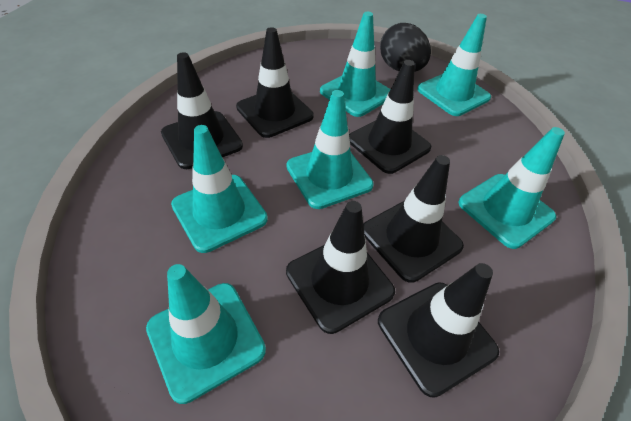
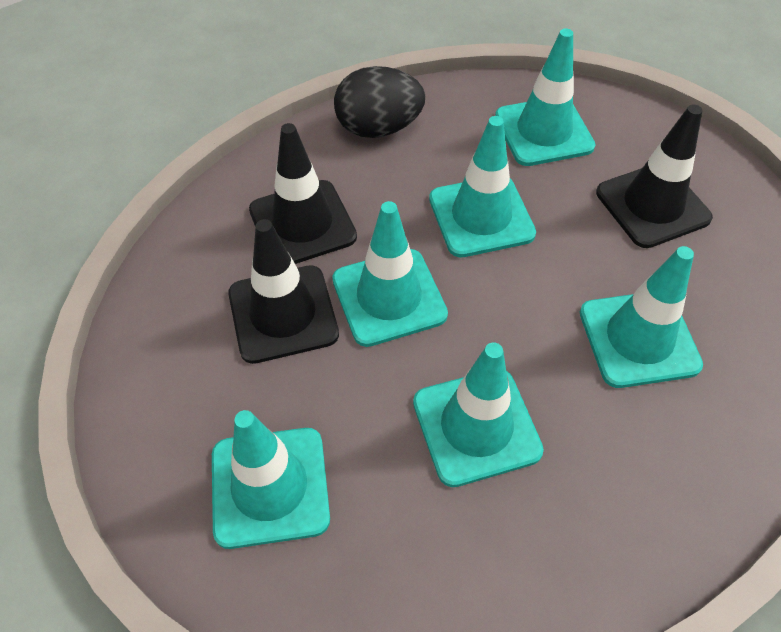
black traffic cone: 6 -> 3

